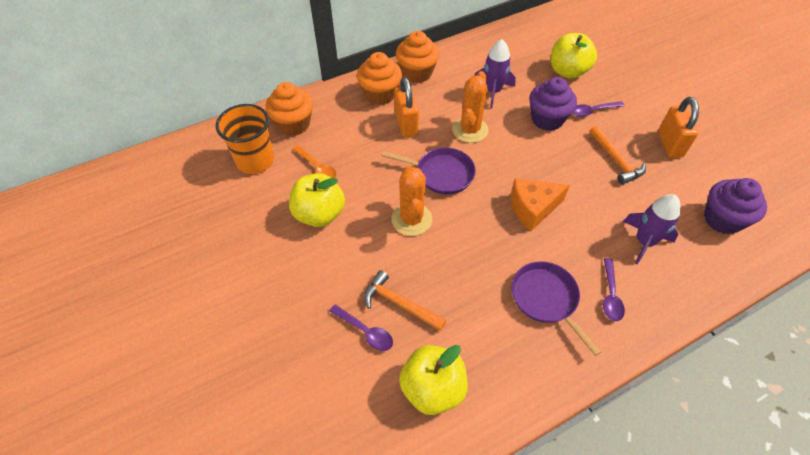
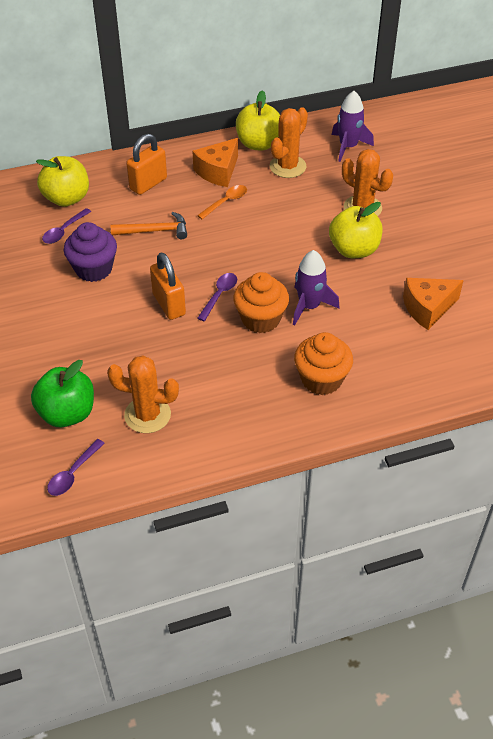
green apple: 0 -> 1
orange cactus: 2 -> 3
orange cheese: 1 -> 2
orange cup: 1 -> 0
orange cupcake: 3 -> 2
orange hammer: 2 -> 1
purple cupcake: 2 -> 1
purple pan: 2 -> 0

